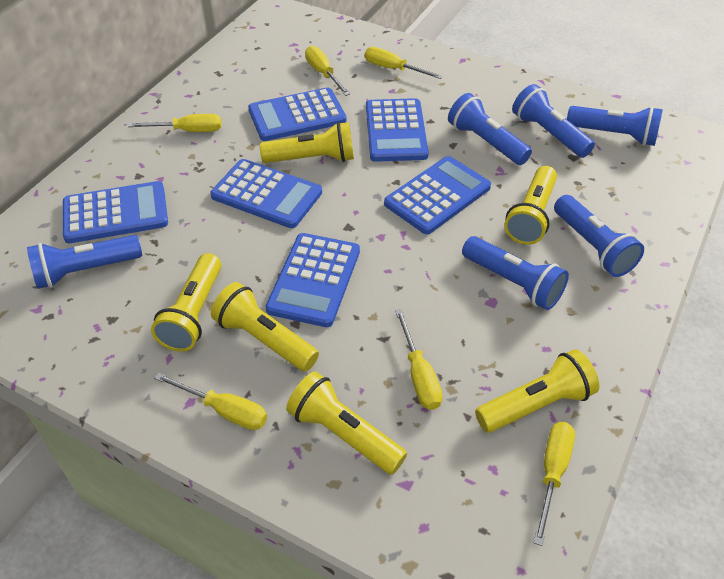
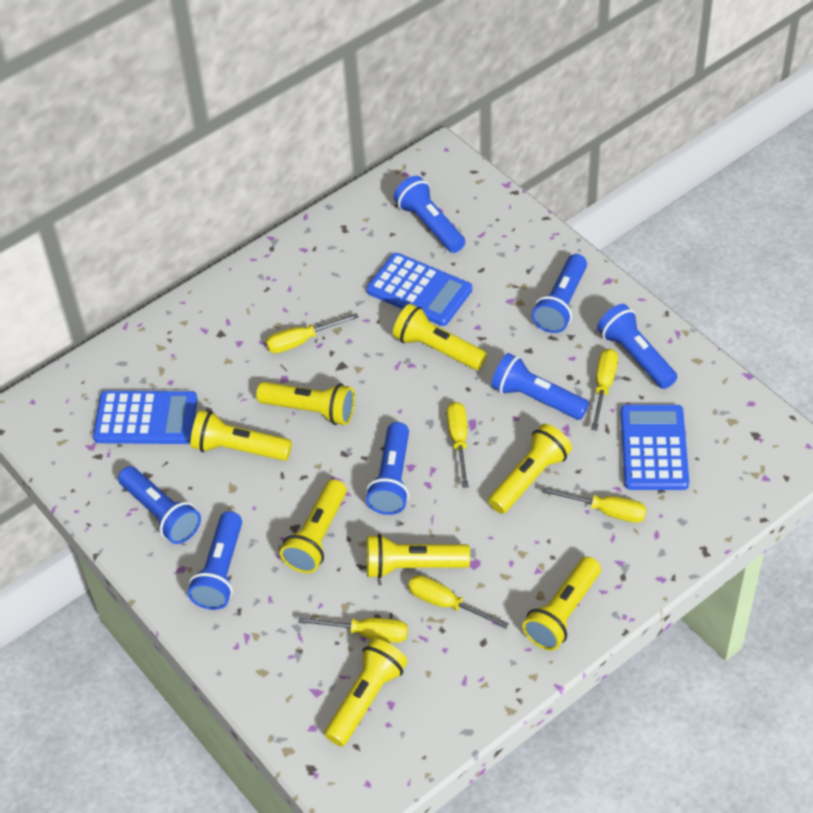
blue calculator: 6 -> 3
blue flashlight: 6 -> 7
yellow flashlight: 6 -> 8

